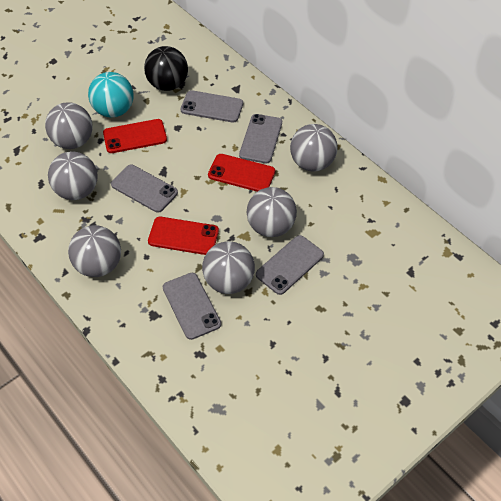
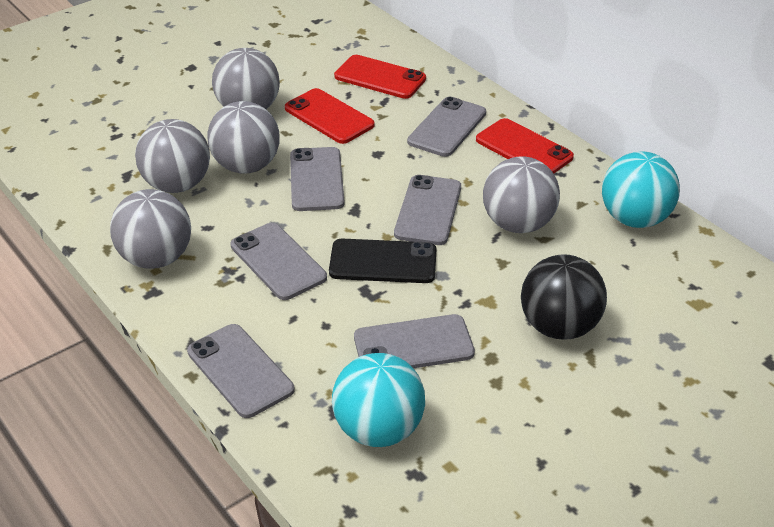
black phone: 0 -> 1
grey ball: 6 -> 5
grey phone: 5 -> 6
turquoise ball: 1 -> 2

